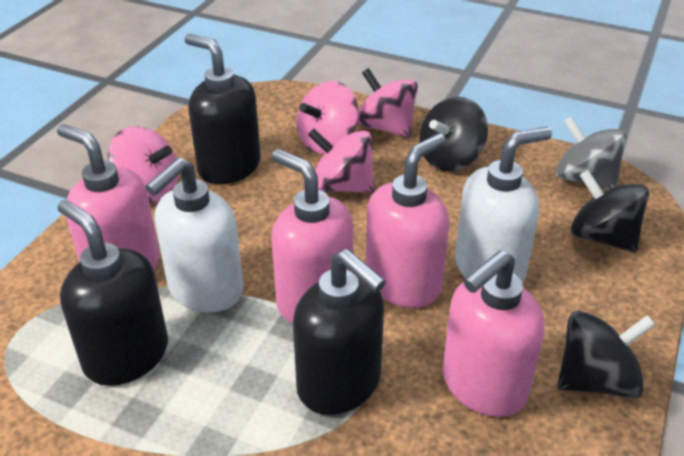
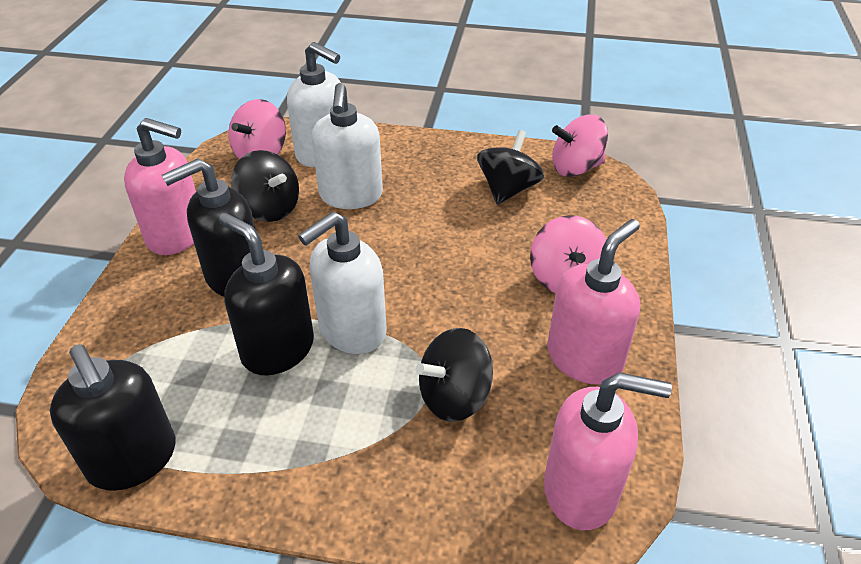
grey spinning top: 1 -> 0
pink soap dispenser: 4 -> 3
pink spinning top: 4 -> 3
white soap dispenser: 2 -> 3

